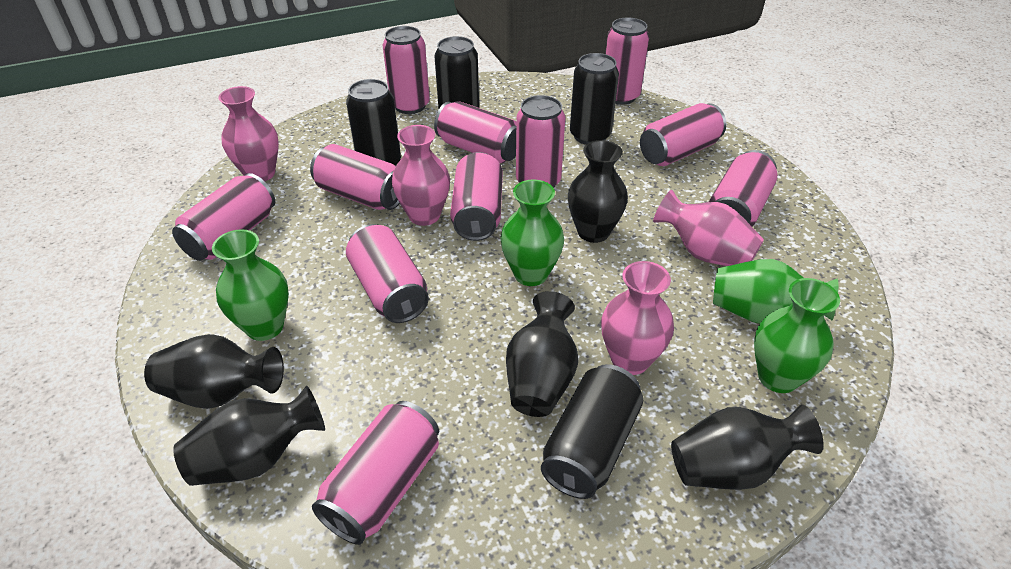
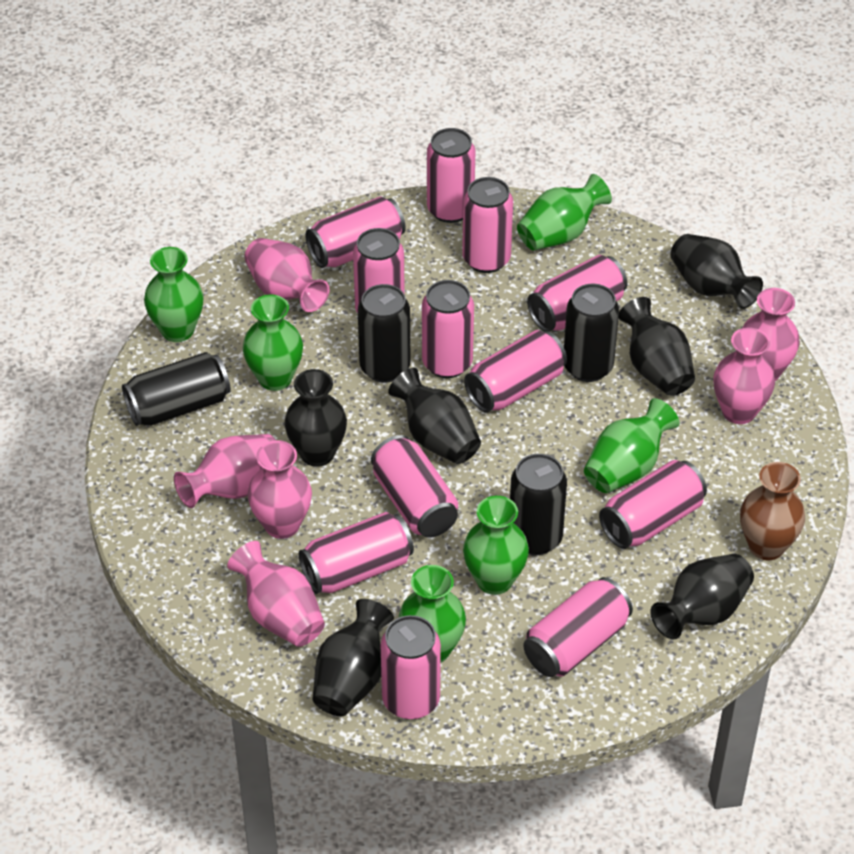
black vase: 5 -> 6
brown vase: 0 -> 1
green vase: 4 -> 6
pink can: 11 -> 12
pink vase: 4 -> 6

